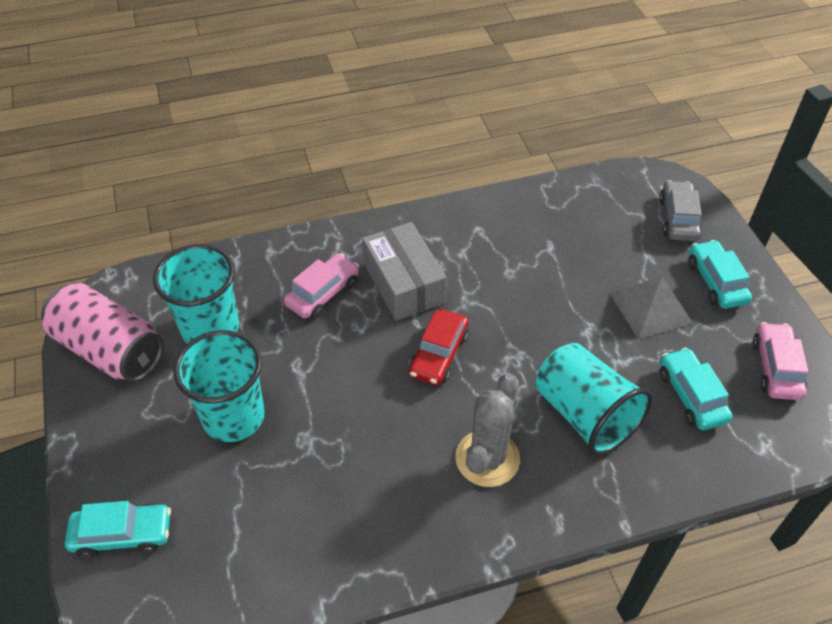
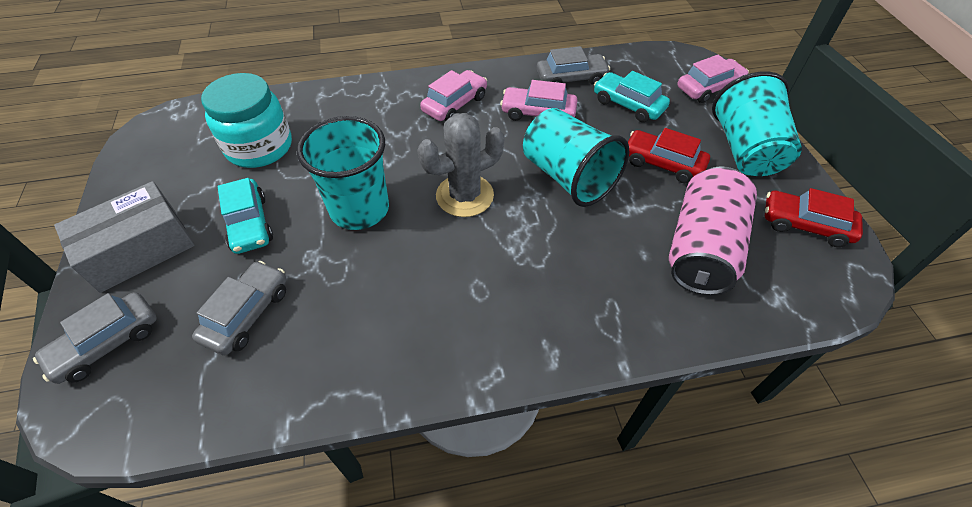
grey car: 1 -> 3
grey pyramid: 1 -> 0
pink car: 2 -> 3
red car: 1 -> 2
turquoise car: 3 -> 2
turquoise jar: 0 -> 1

